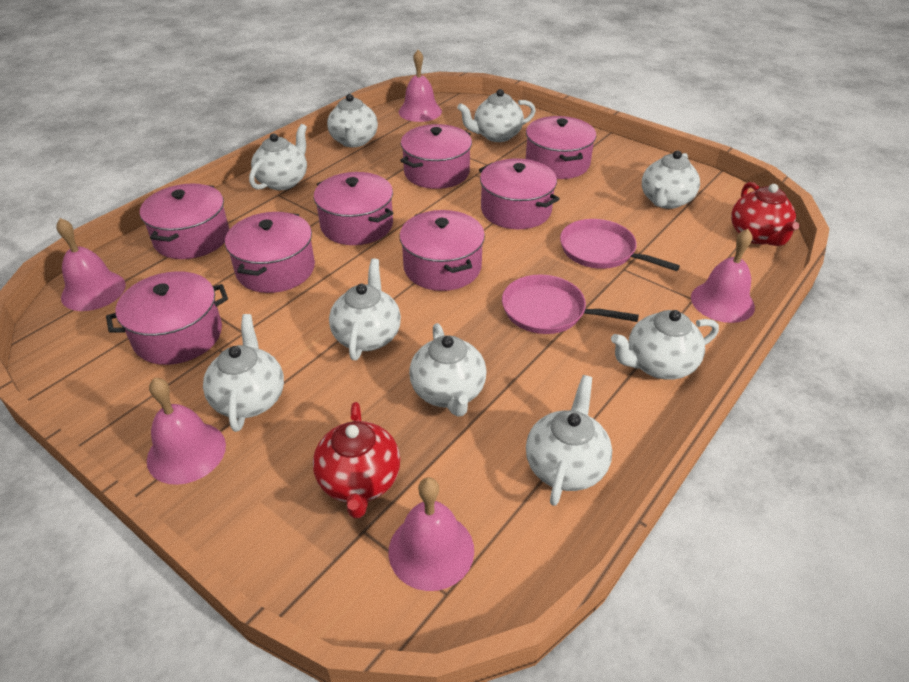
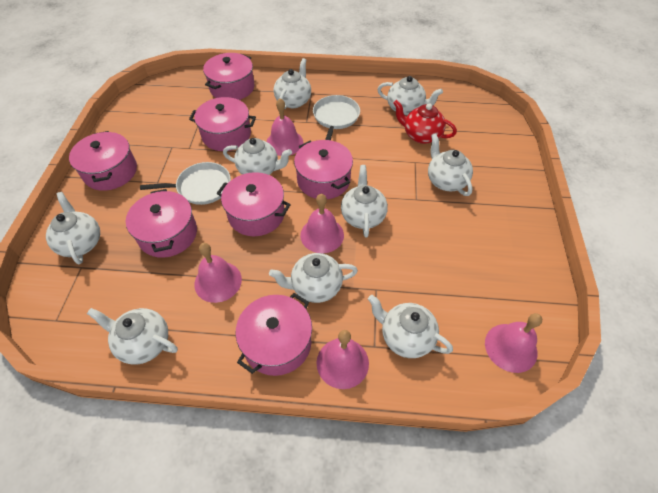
pink pan: 2 -> 0
pink pot: 8 -> 7
red teapot: 2 -> 1
white pan: 0 -> 2

